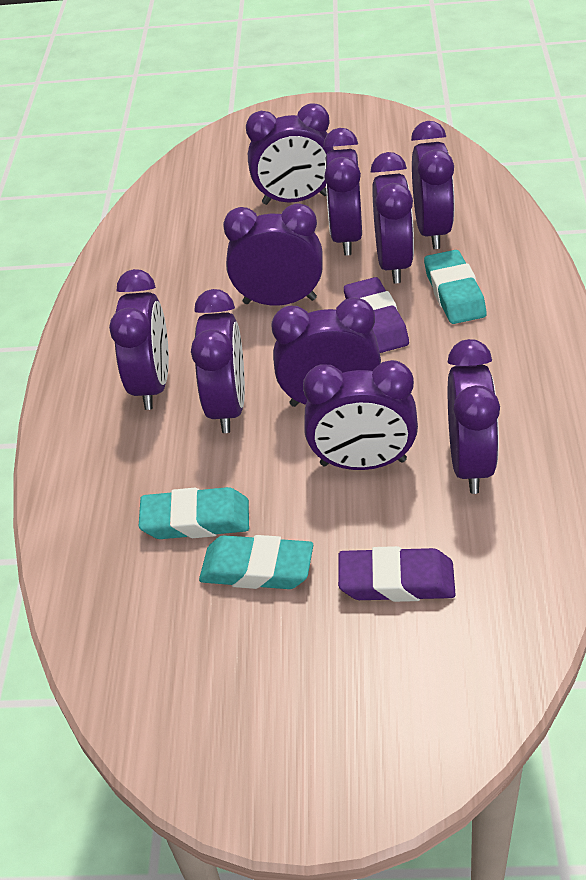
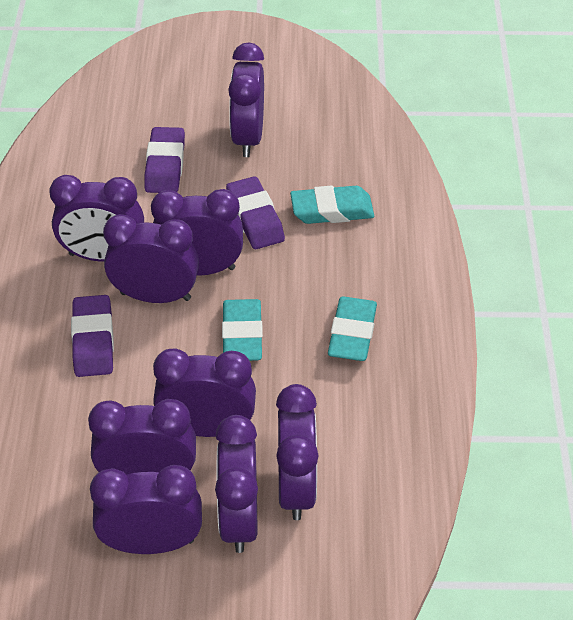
purple clock: 10 -> 9
purple eraser: 2 -> 3

